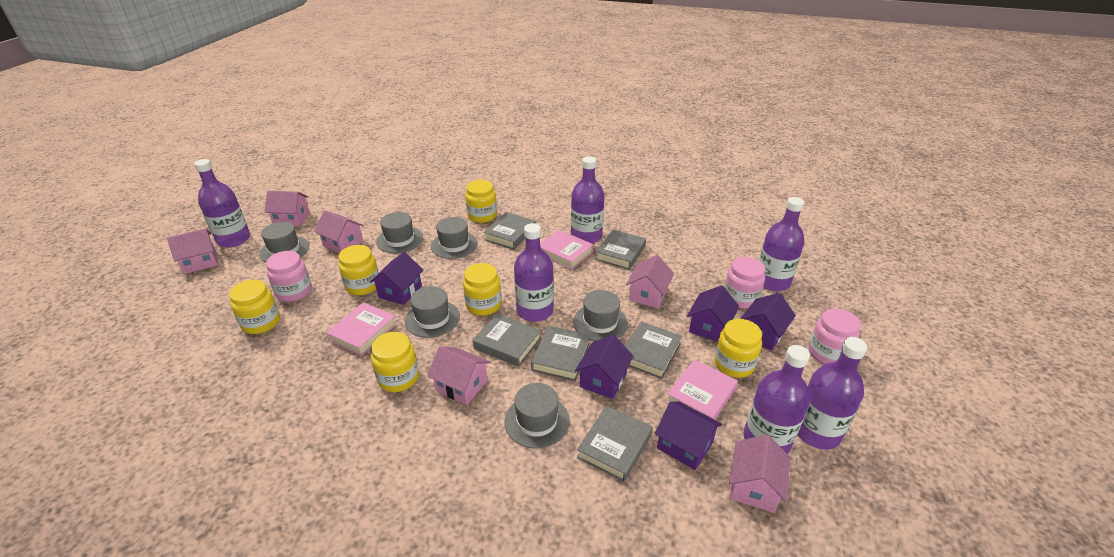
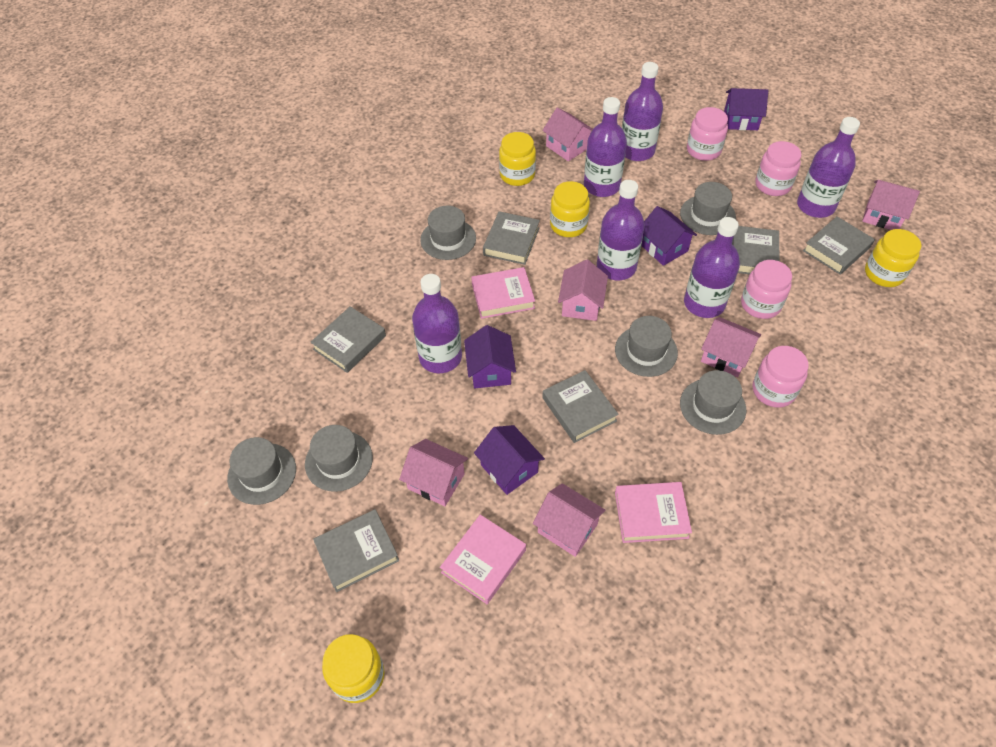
pink jar: 3 -> 4
purple house: 5 -> 4
yellow jar: 6 -> 4

